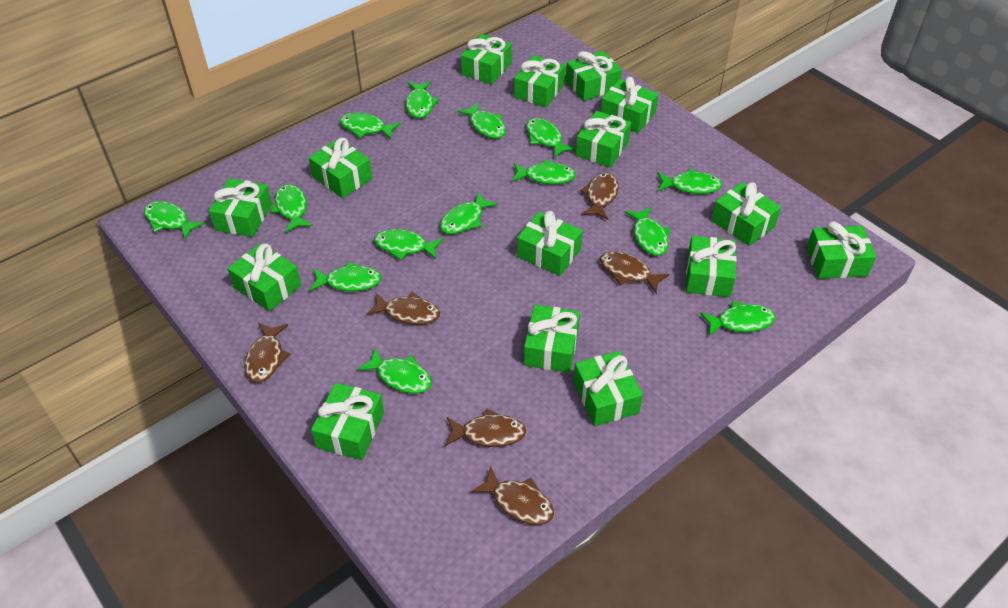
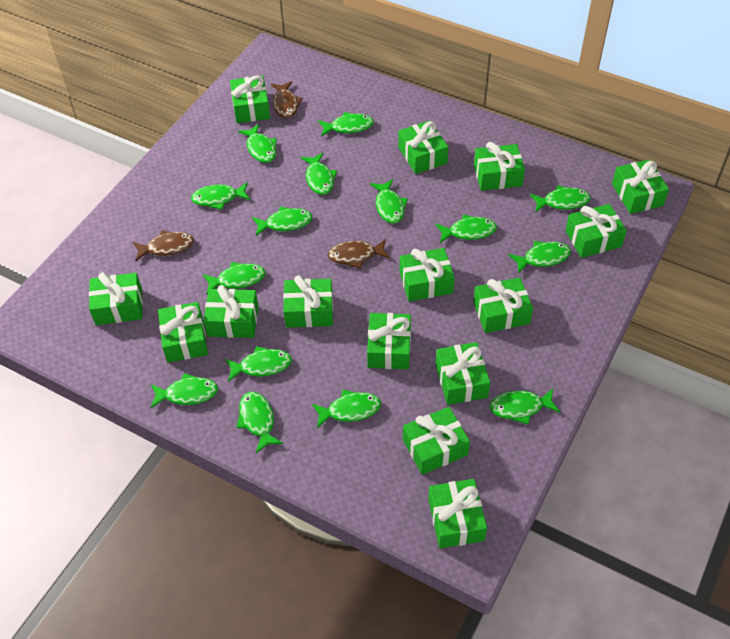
brown fish: 6 -> 3
green fish: 14 -> 15

